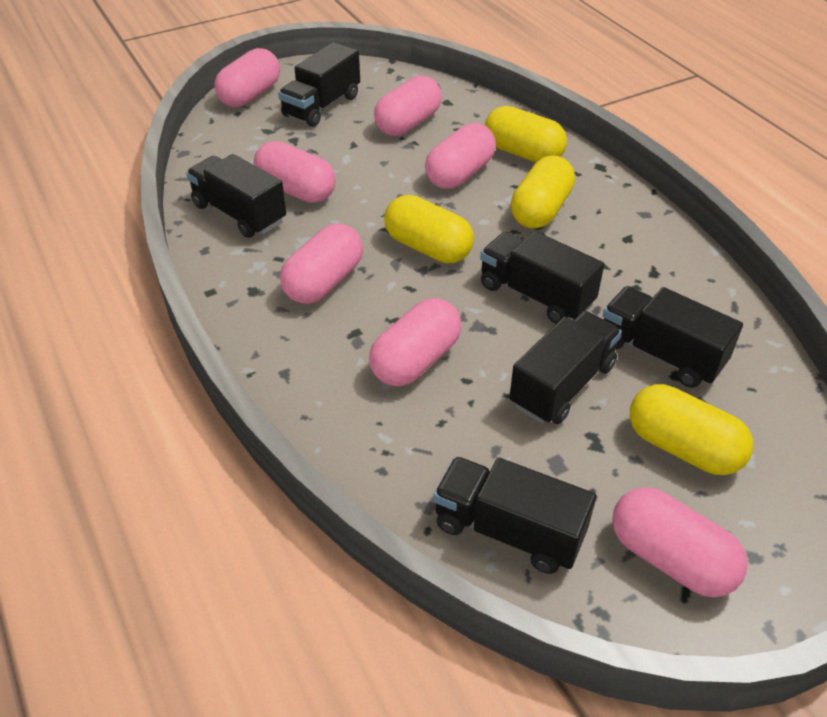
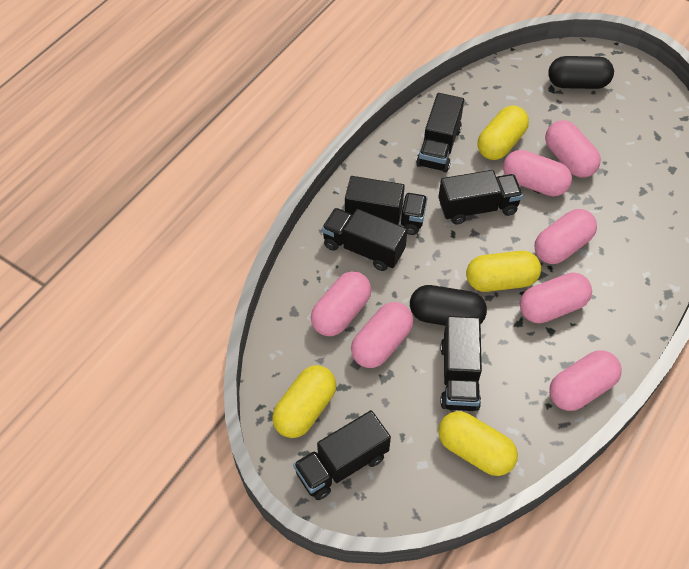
black capsule: 0 -> 2

